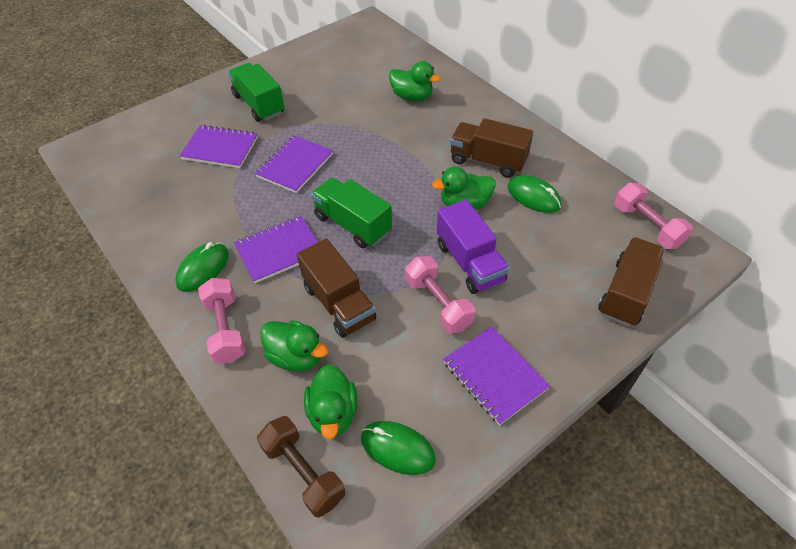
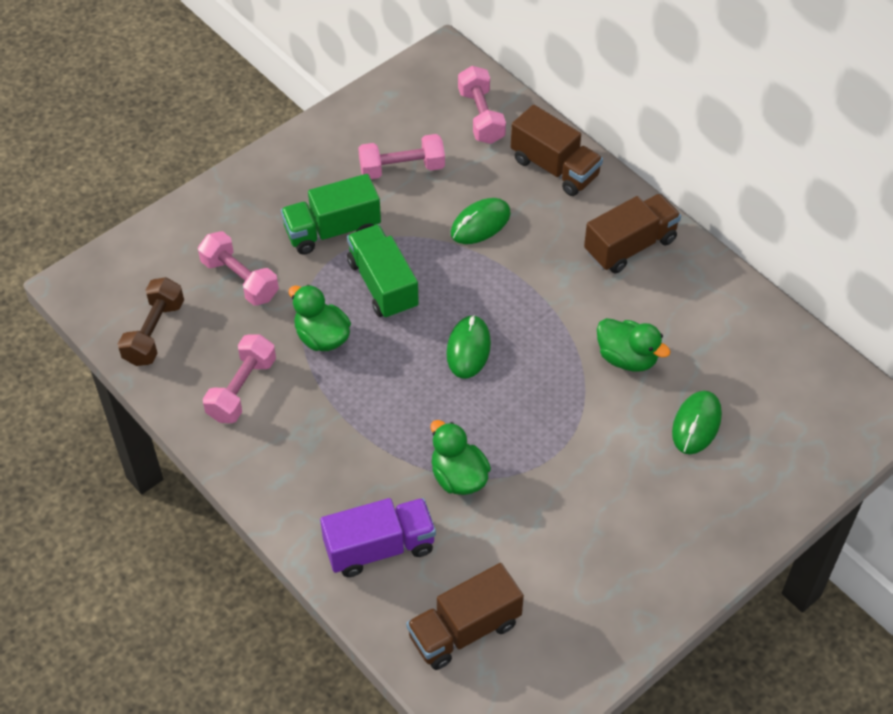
green duck: 4 -> 3
pink dumbbell: 3 -> 4
purple notebook: 4 -> 0

